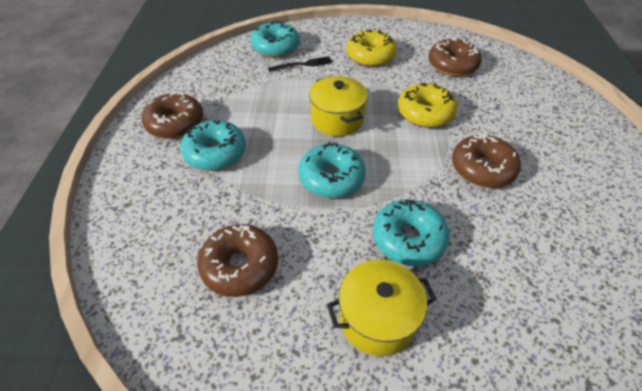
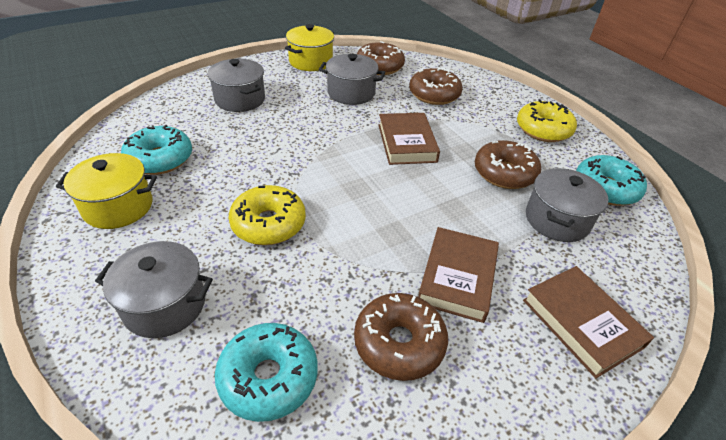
black fork: 1 -> 0
brown book: 0 -> 3
grey pot: 0 -> 4
turquoise donut: 4 -> 3

